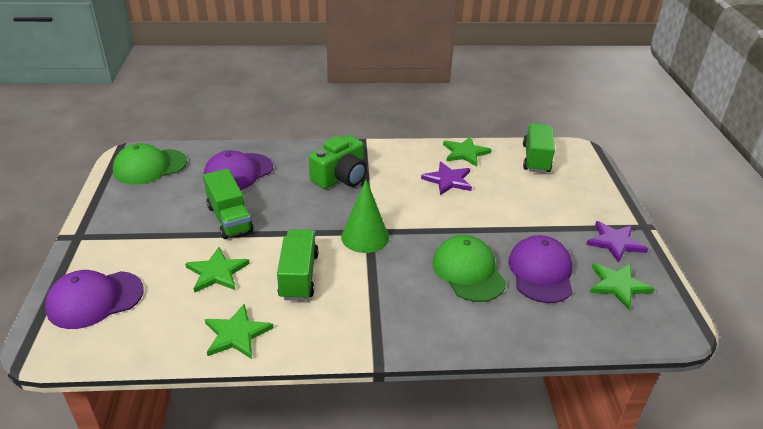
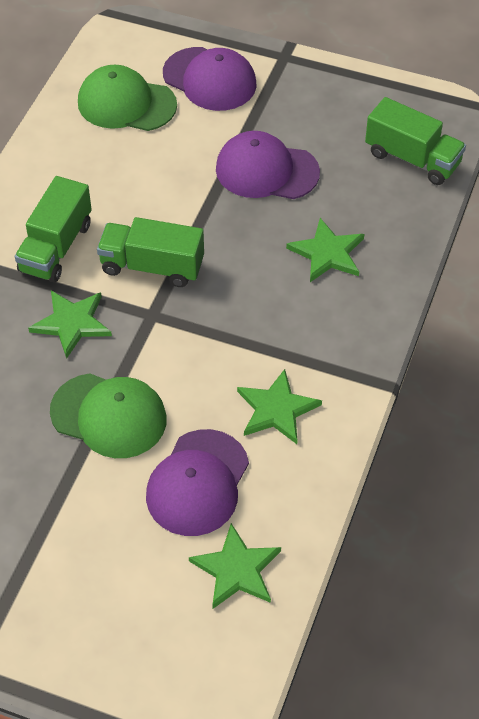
green camera: 1 -> 0
green cone: 1 -> 0
purple star: 2 -> 0

